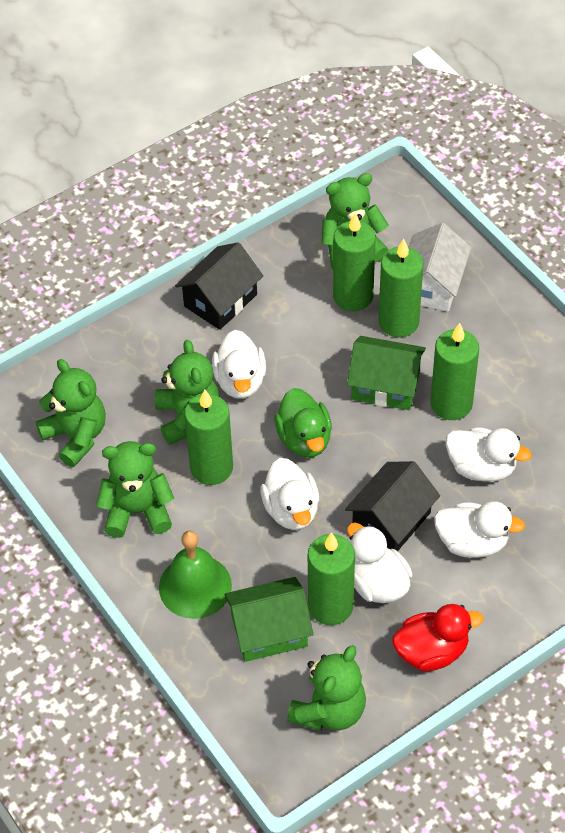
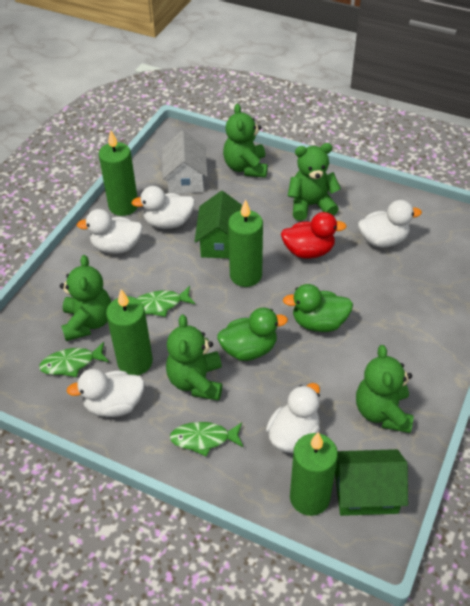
black house: 2 -> 0
green bell: 1 -> 0
green candle: 5 -> 4
green duck: 1 -> 2
green fish: 0 -> 3

